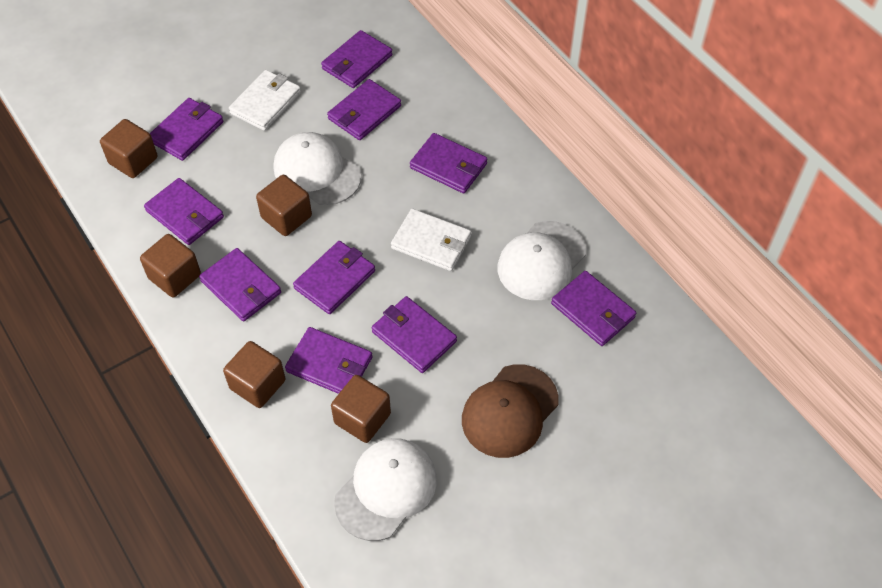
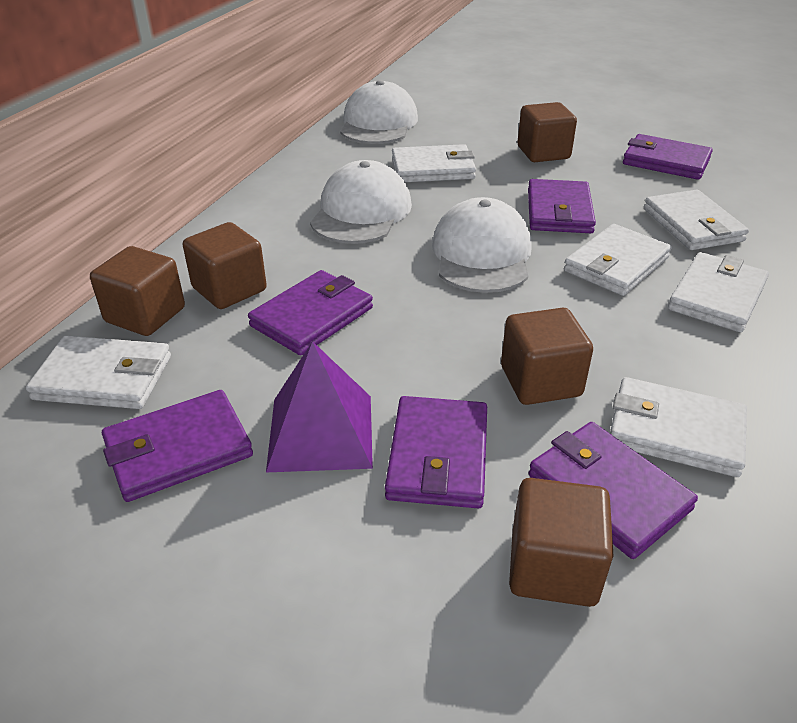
brown cap: 1 -> 0
purple pyramid: 0 -> 1
purple wallet: 10 -> 6
white wallet: 2 -> 6

